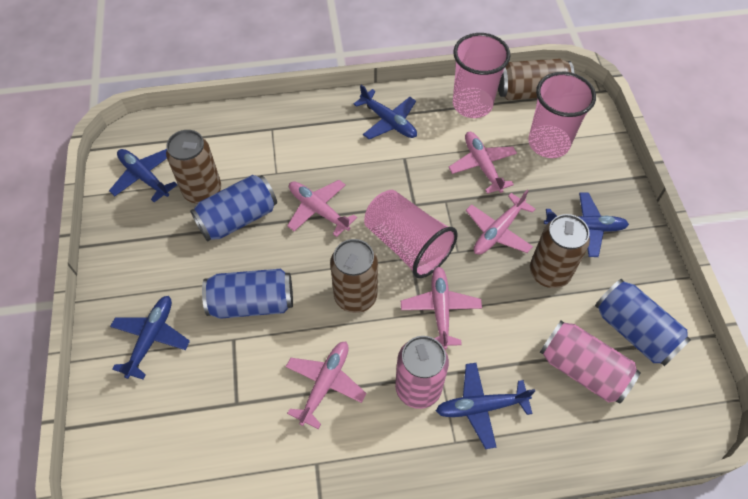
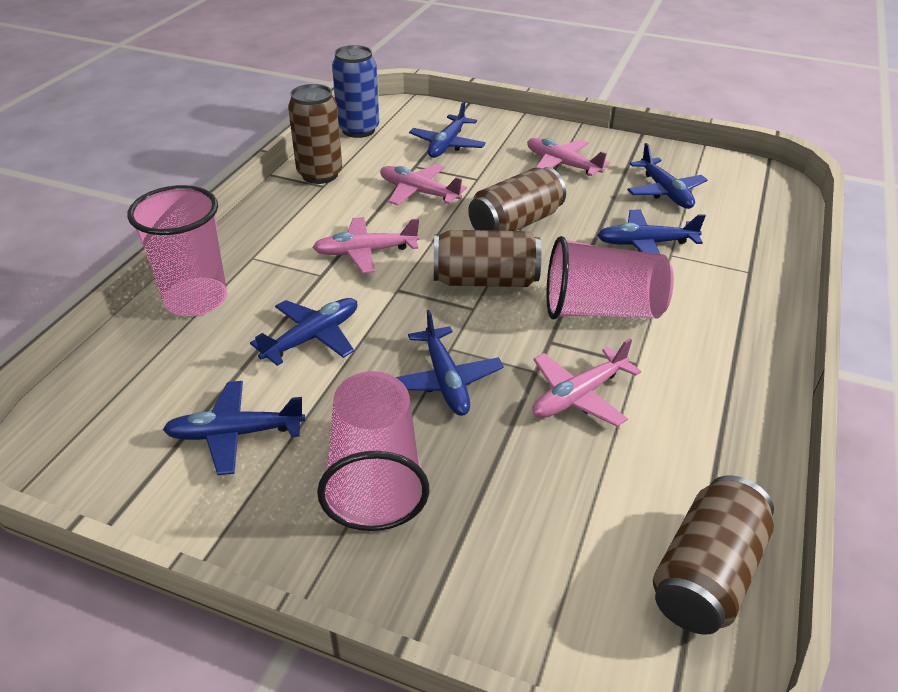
blue can: 3 -> 1
blue plane: 5 -> 6
pink can: 2 -> 0
pink plane: 5 -> 4

